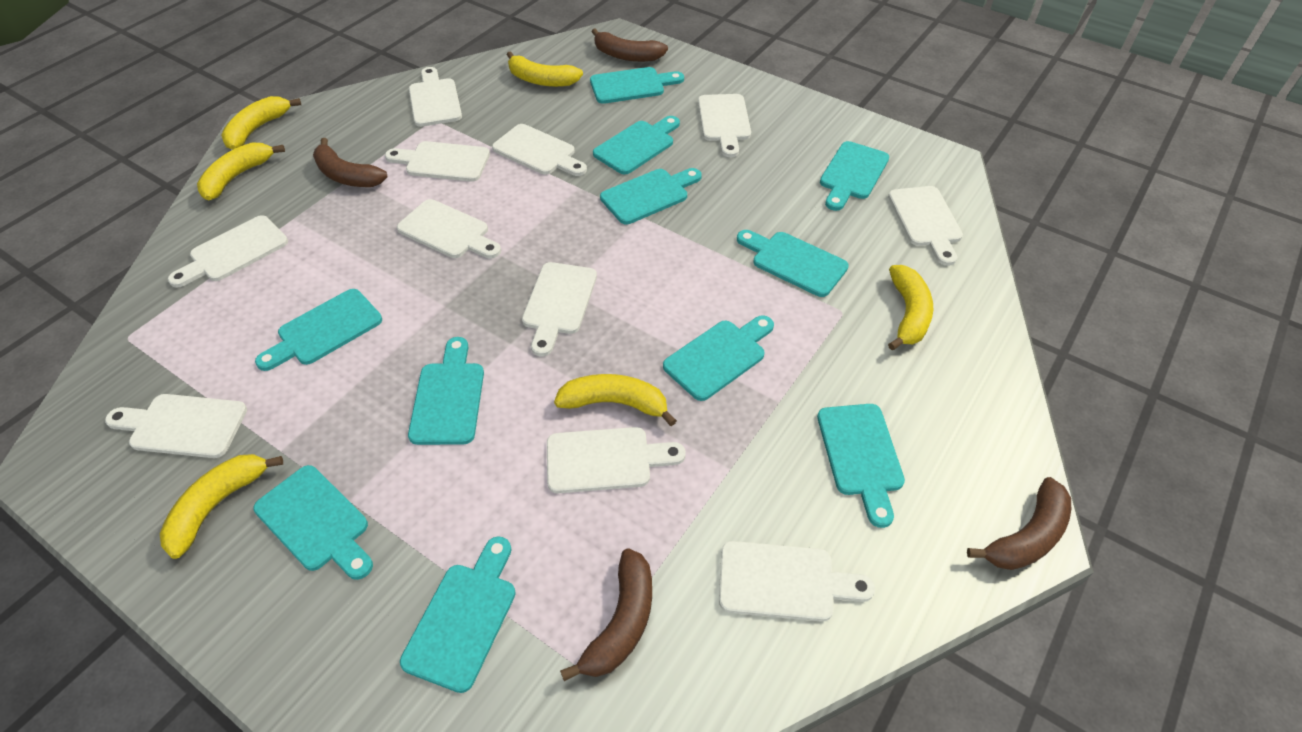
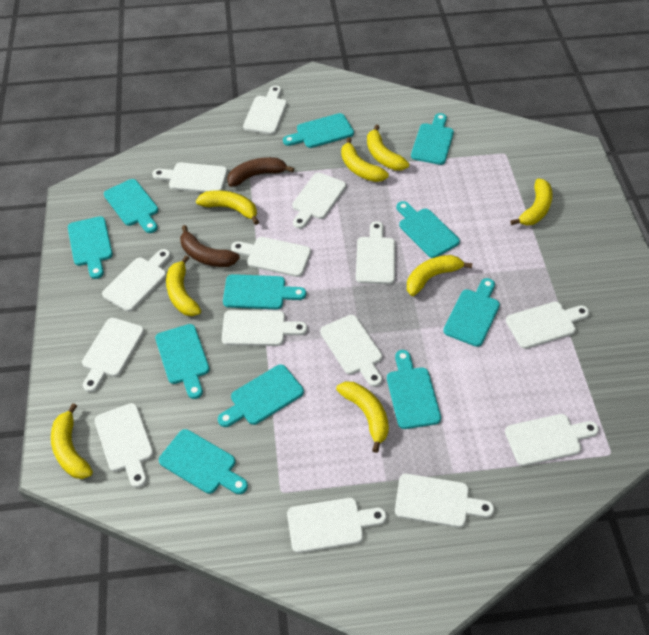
brown banana: 4 -> 2
white cutting board: 11 -> 14
yellow banana: 6 -> 8

